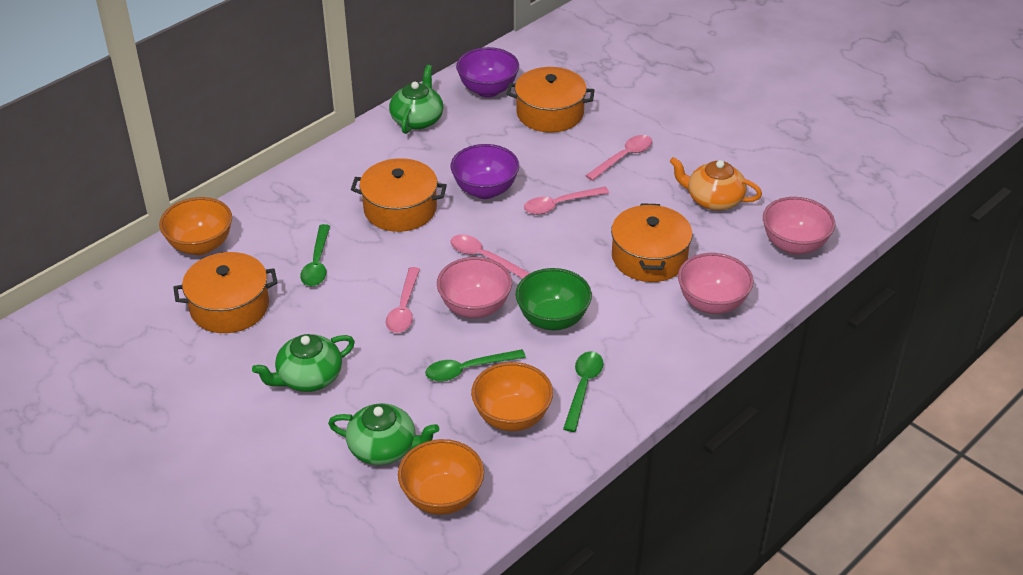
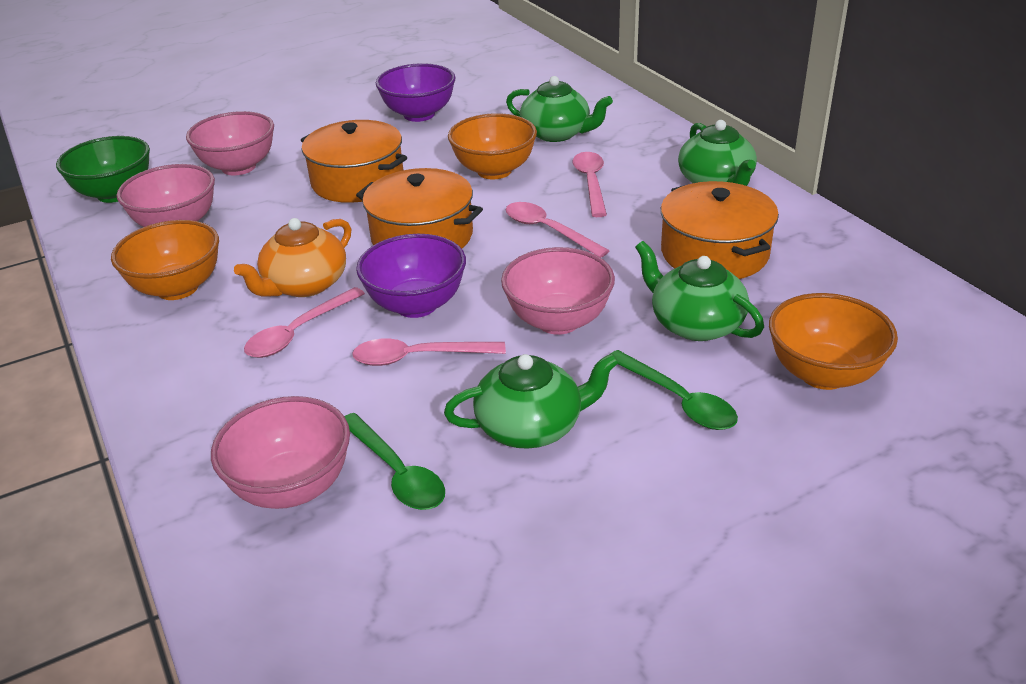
green spoon: 3 -> 2
green teapot: 3 -> 4
orange pot: 4 -> 3
pink bowl: 3 -> 4

